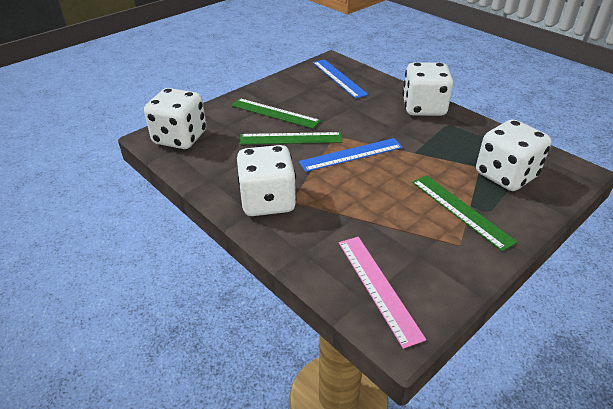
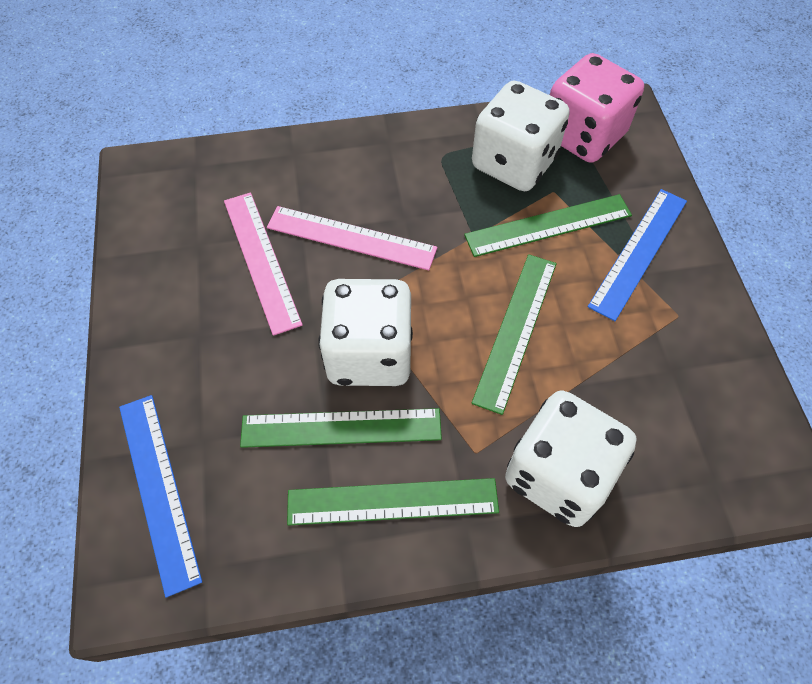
green ruler: 3 -> 4
pink dice: 0 -> 1
pink ruler: 1 -> 2
white dice: 4 -> 3

